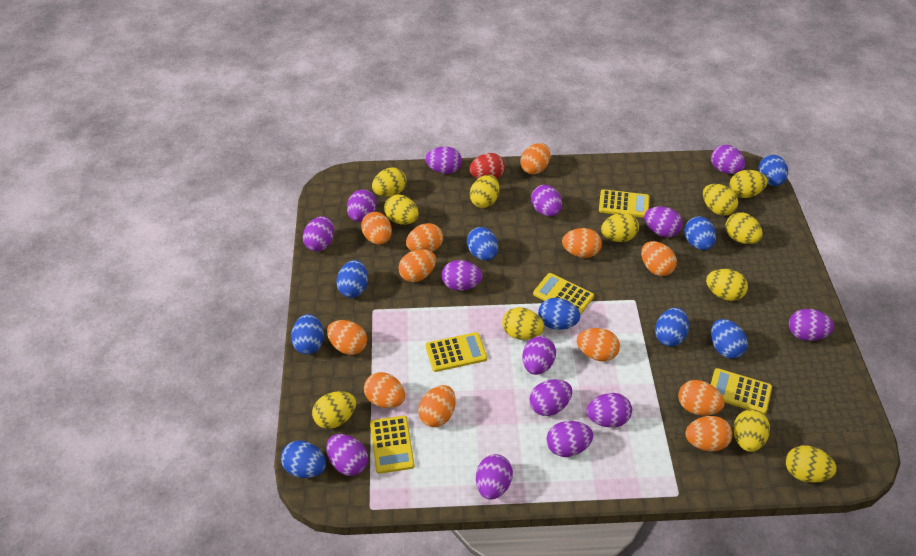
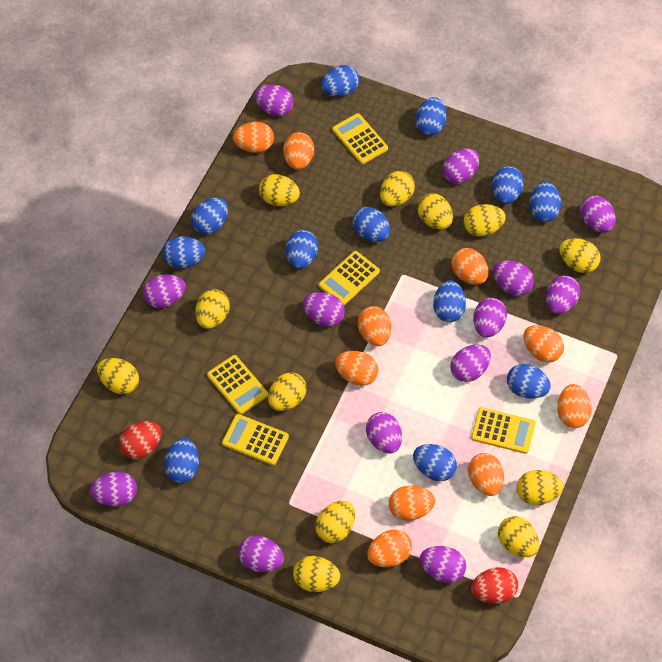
blue egg: 9 -> 12
orange egg: 12 -> 10
purple egg: 14 -> 13
red egg: 1 -> 2

